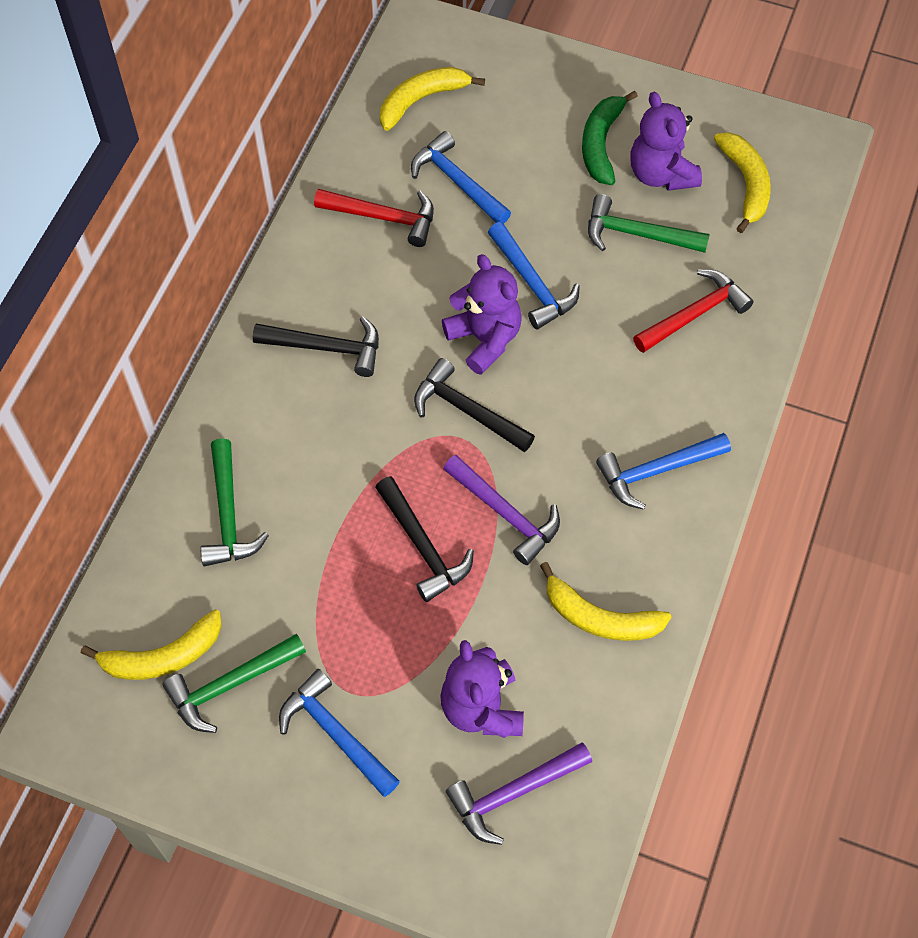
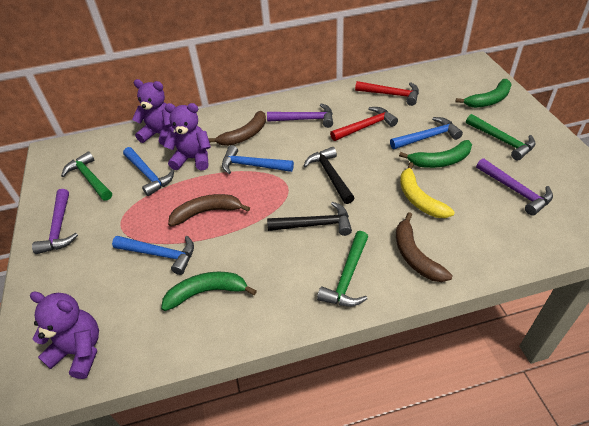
black hammer: 3 -> 2
brown banana: 0 -> 3
green banana: 1 -> 3
purple hammer: 2 -> 3
yellow banana: 4 -> 1

